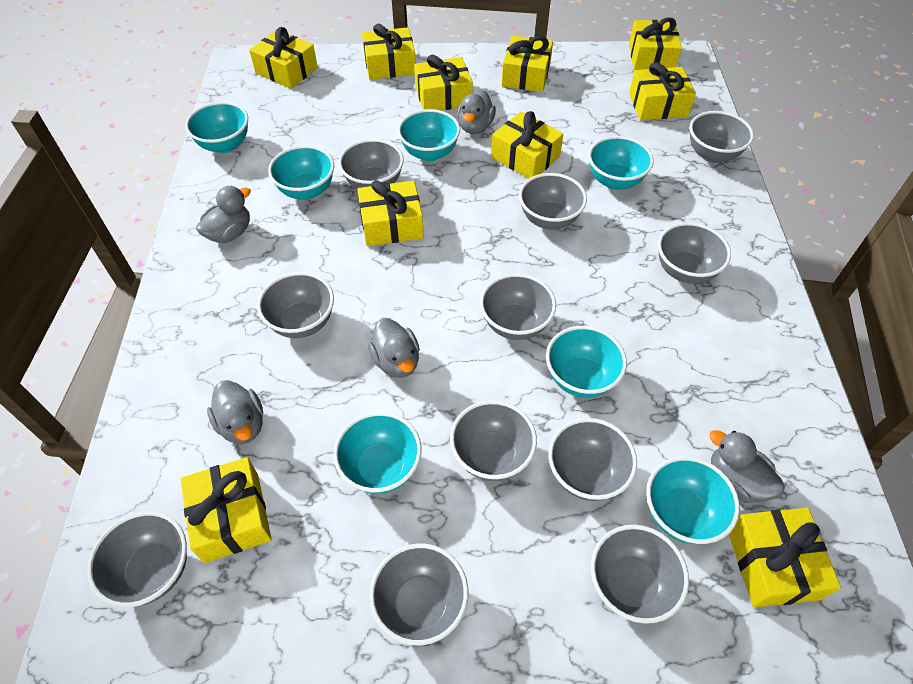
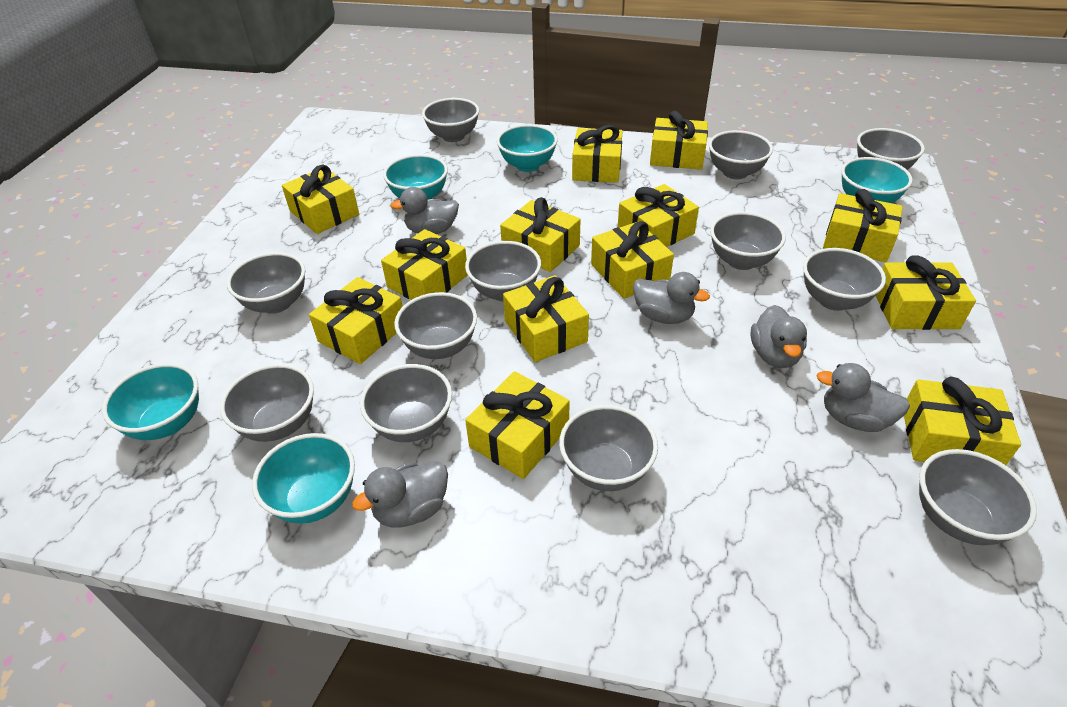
grey bowl: 11 -> 12
turquoise bowl: 7 -> 5
yellow gift: 10 -> 13

